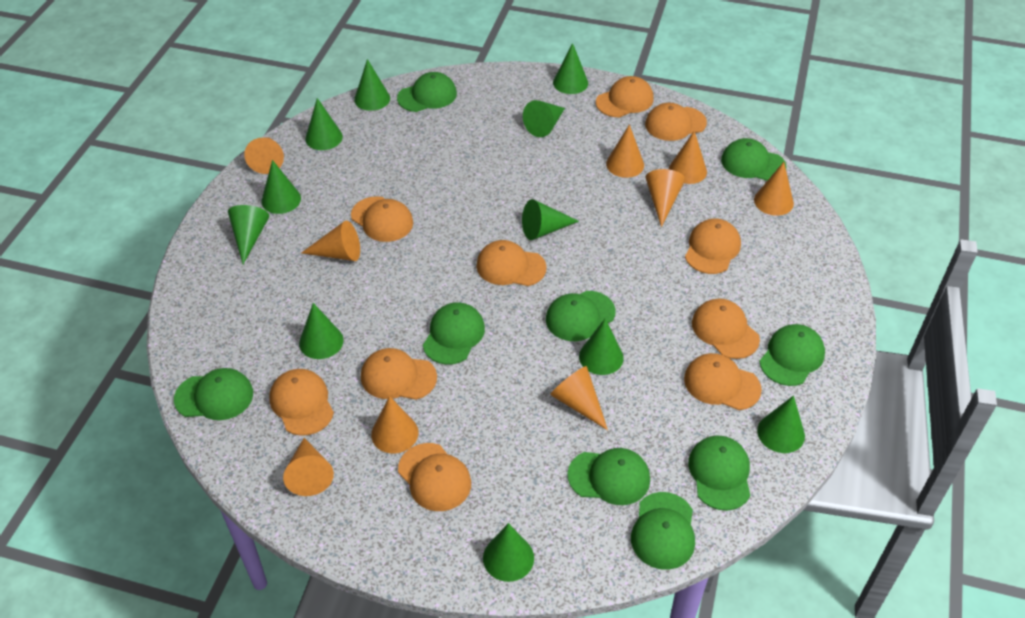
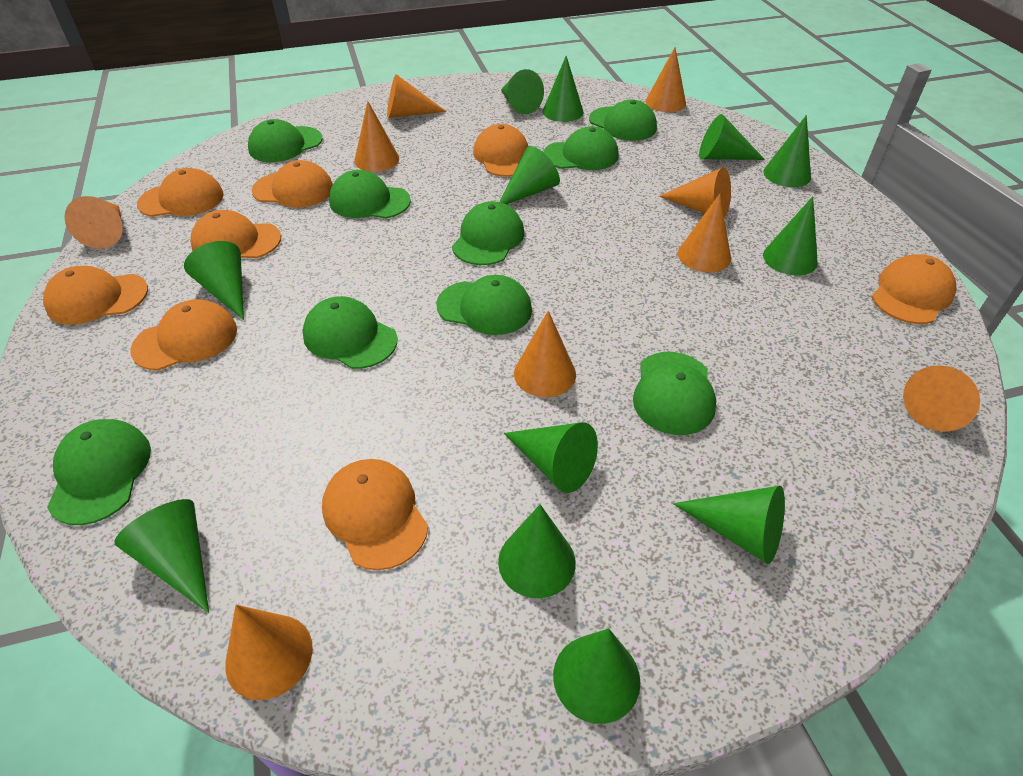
green cone: 11 -> 12
orange cap: 10 -> 8

